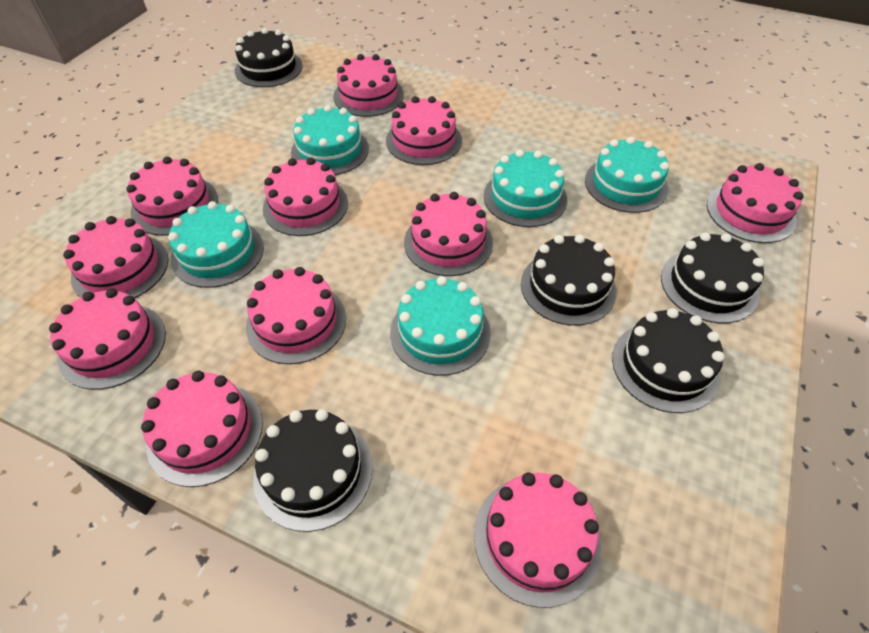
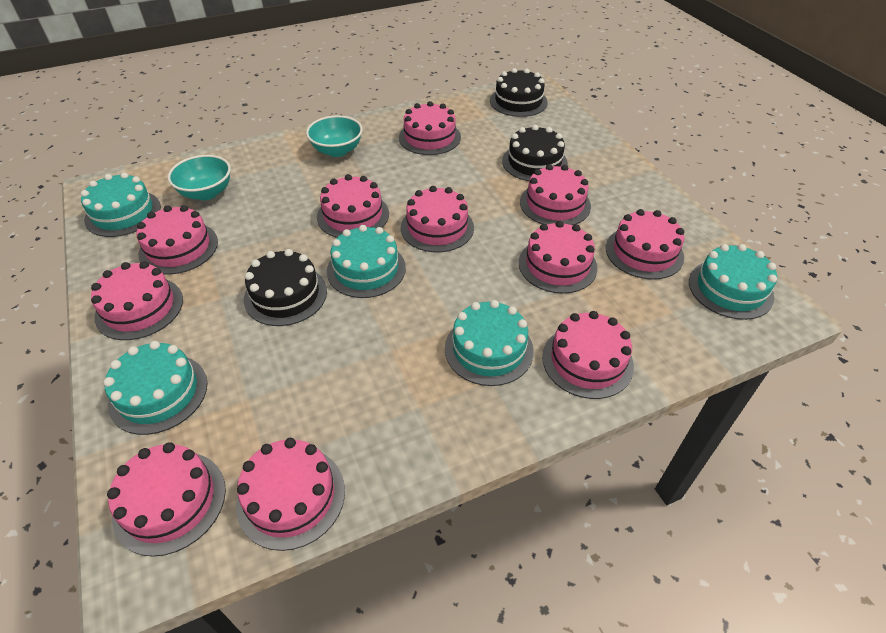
black cake: 5 -> 3
turquoise bowl: 0 -> 2

